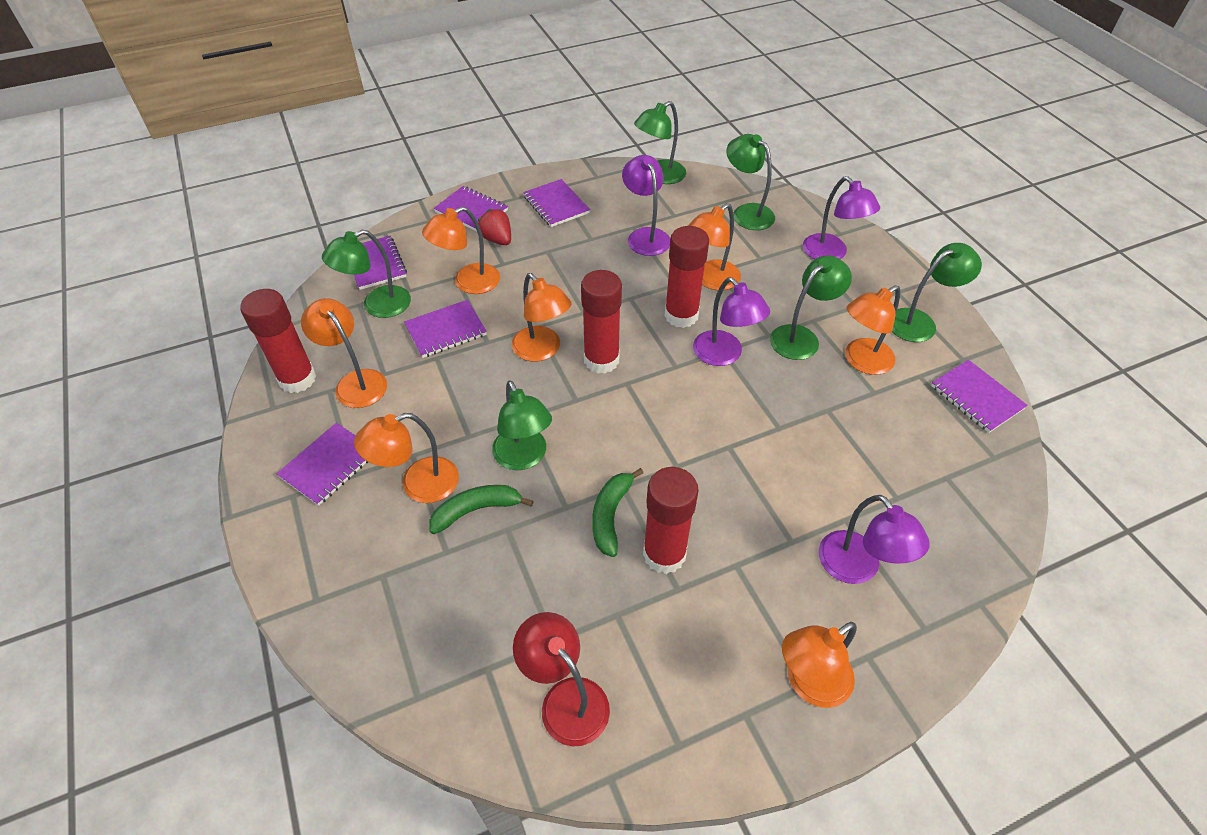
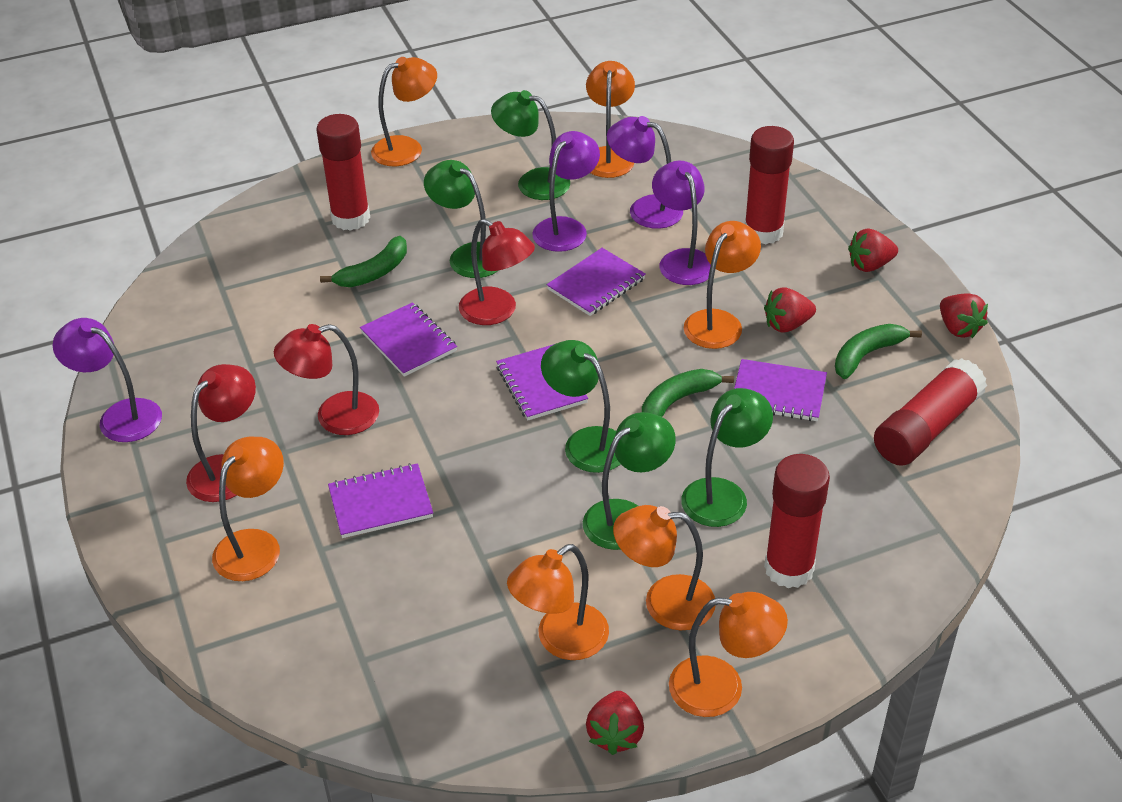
green banana: 2 -> 3
green lamp: 6 -> 5
purple notebook: 6 -> 5
red lamp: 1 -> 3
red strawberry: 1 -> 4

